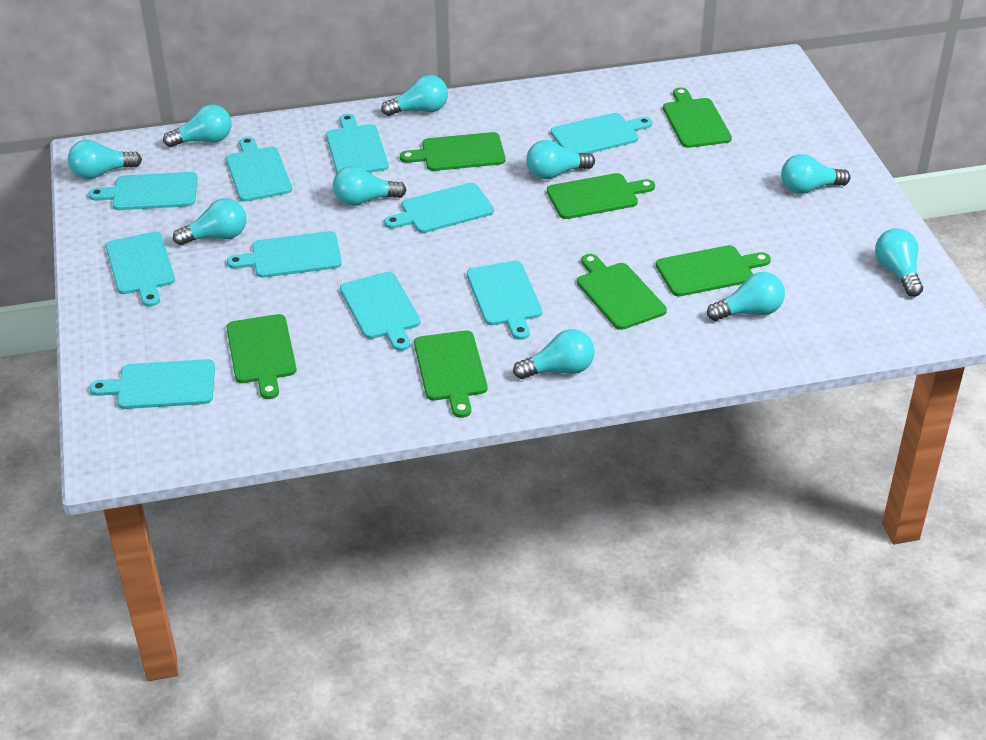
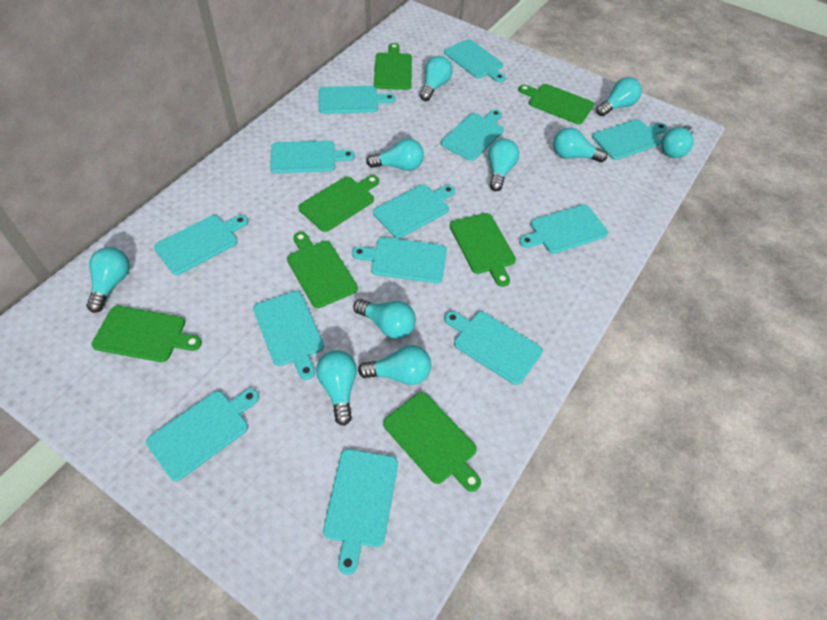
turquoise cutting board: 10 -> 13

